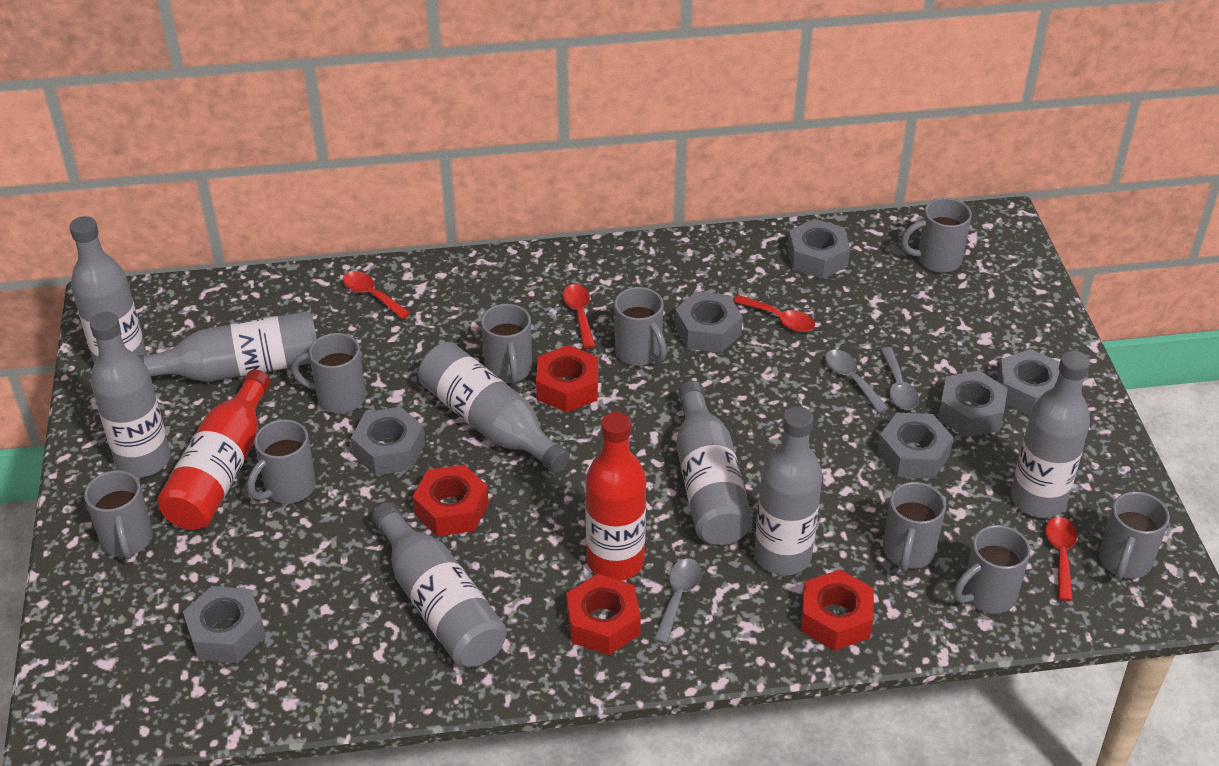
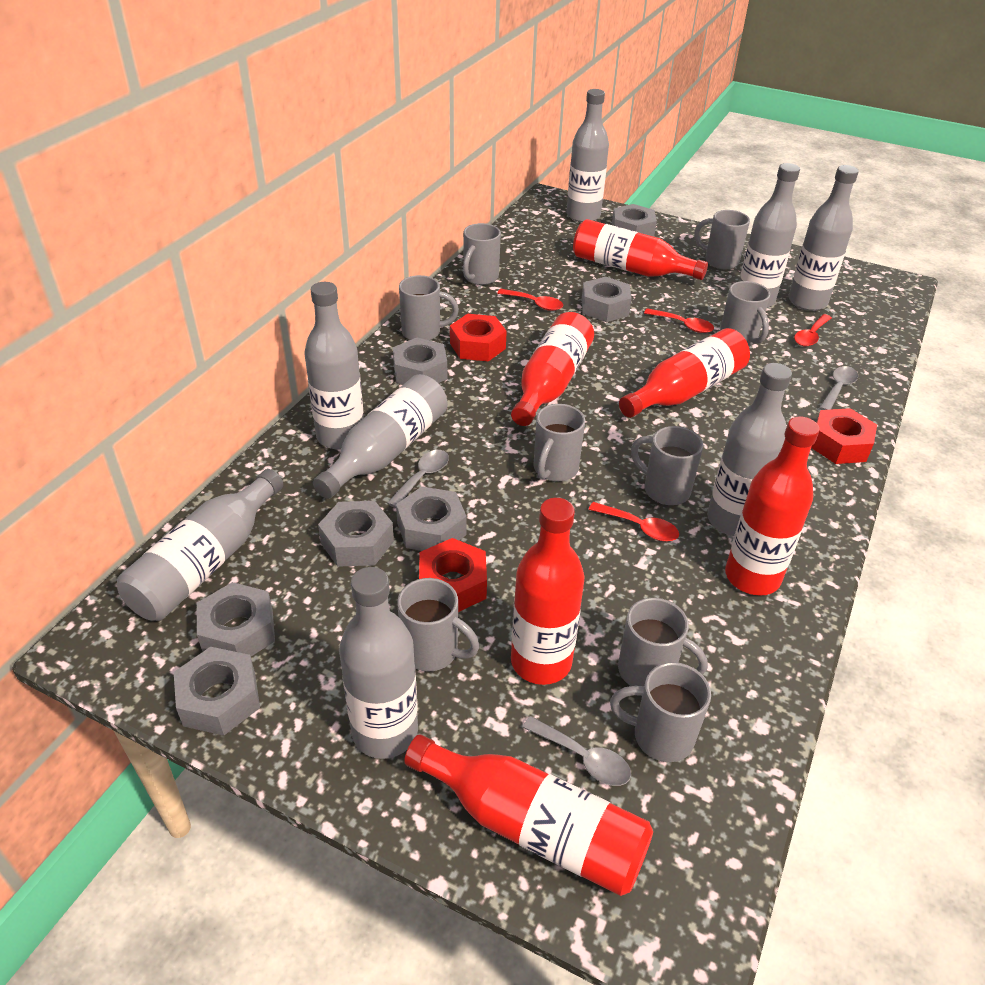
red bottle: 2 -> 6
red nut: 4 -> 3

